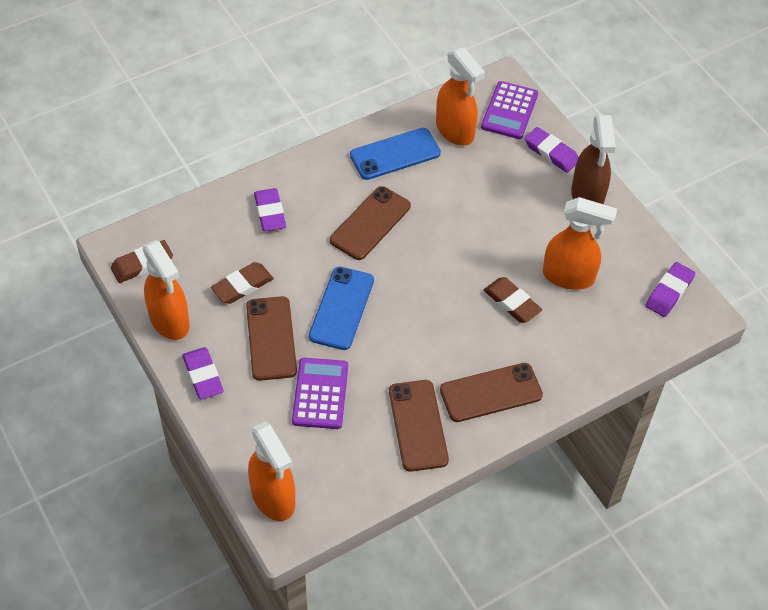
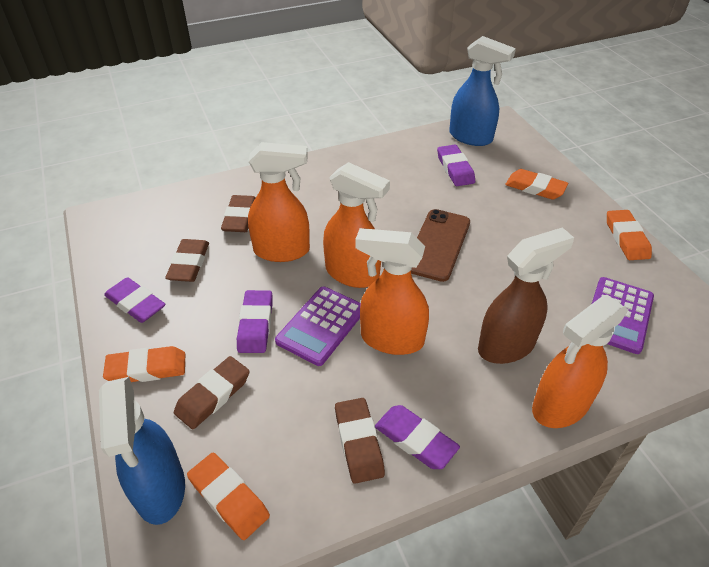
blue phone: 2 -> 0
blue spray bottle: 0 -> 2
brown eraser: 3 -> 4
brown phone: 4 -> 1
orange eraser: 0 -> 4

